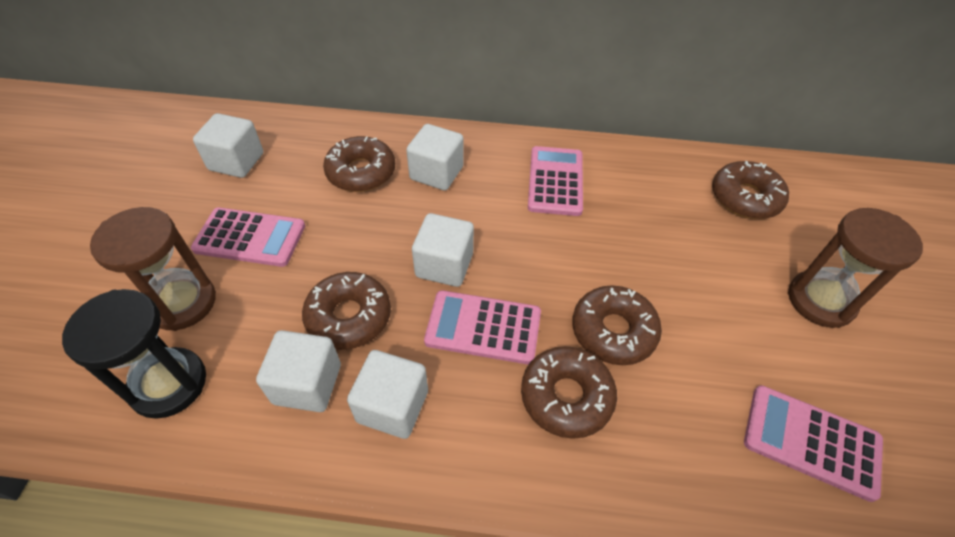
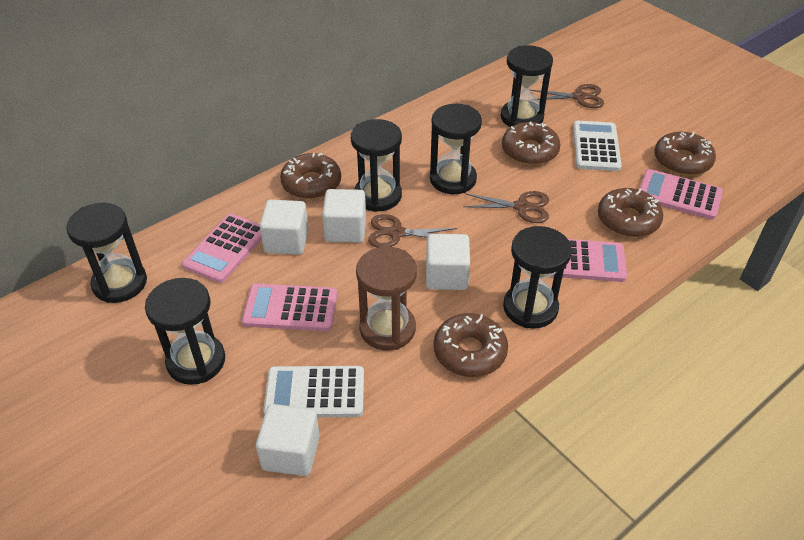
black hourglass: 1 -> 6
brown hourglass: 2 -> 1
brown scissors: 0 -> 3
white calculator: 0 -> 2
white cube: 5 -> 4

